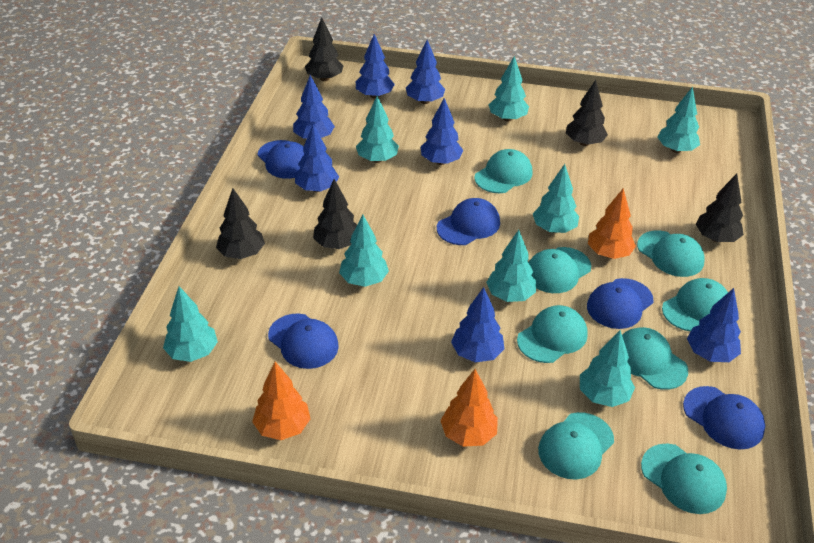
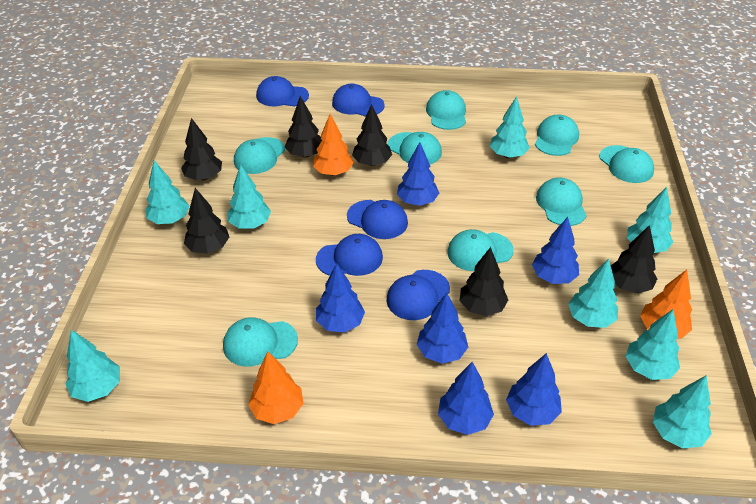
black tree: 5 -> 6
blue tree: 7 -> 6

